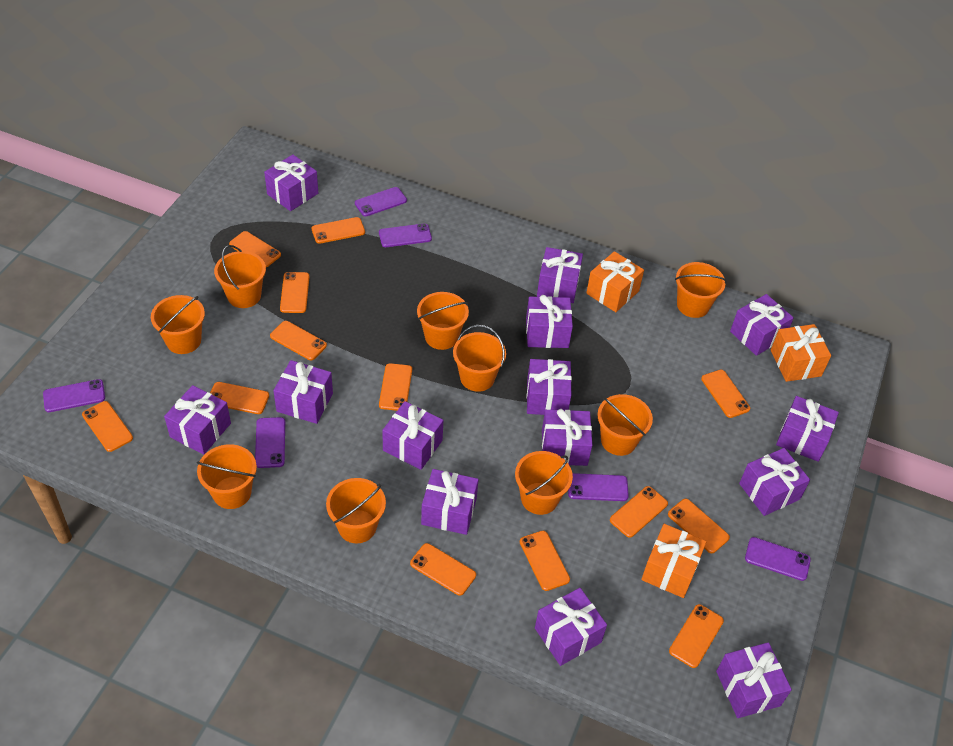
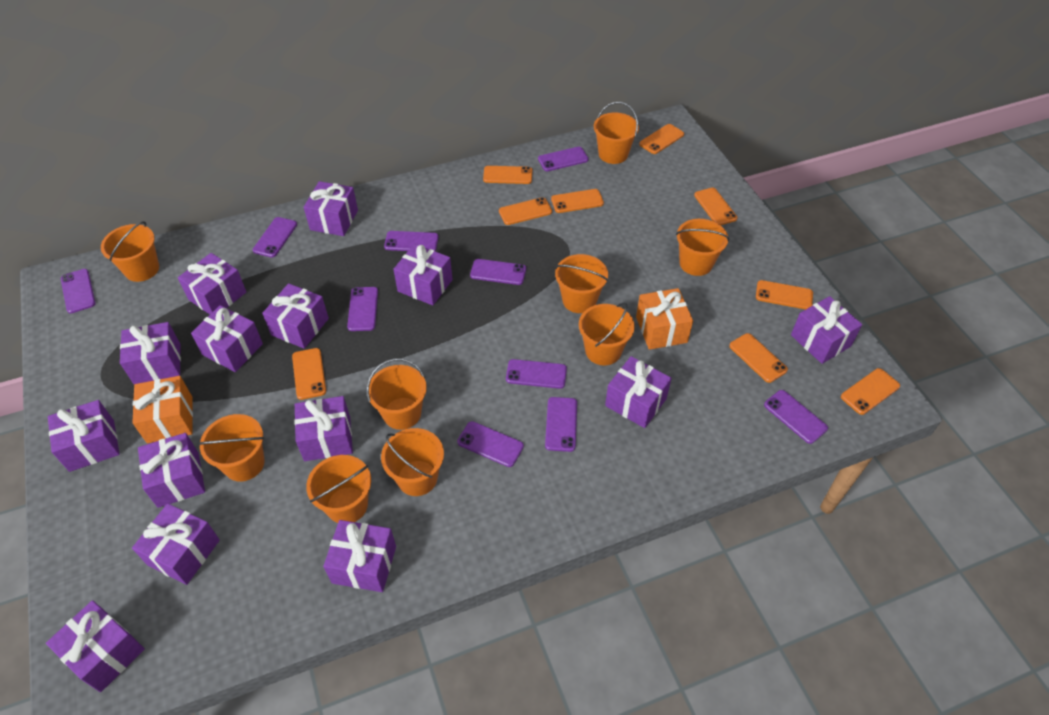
orange gift: 3 -> 2
orange phone: 13 -> 9
purple phone: 6 -> 10

